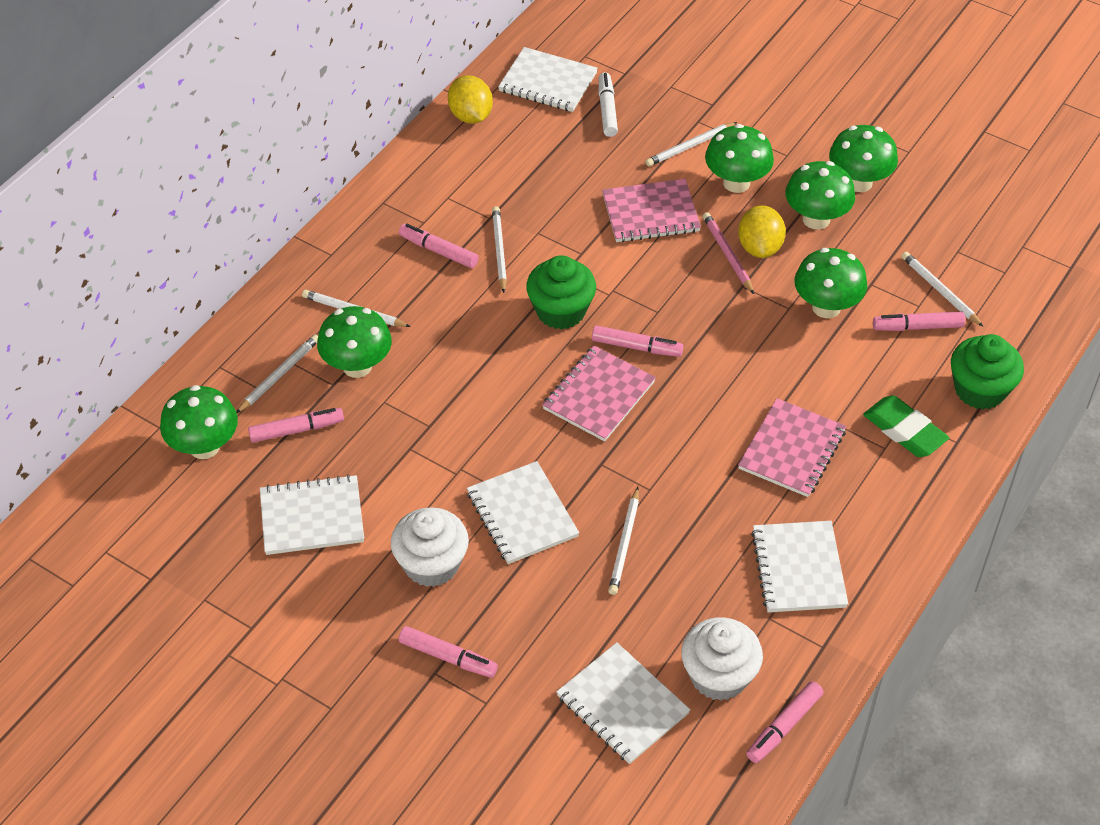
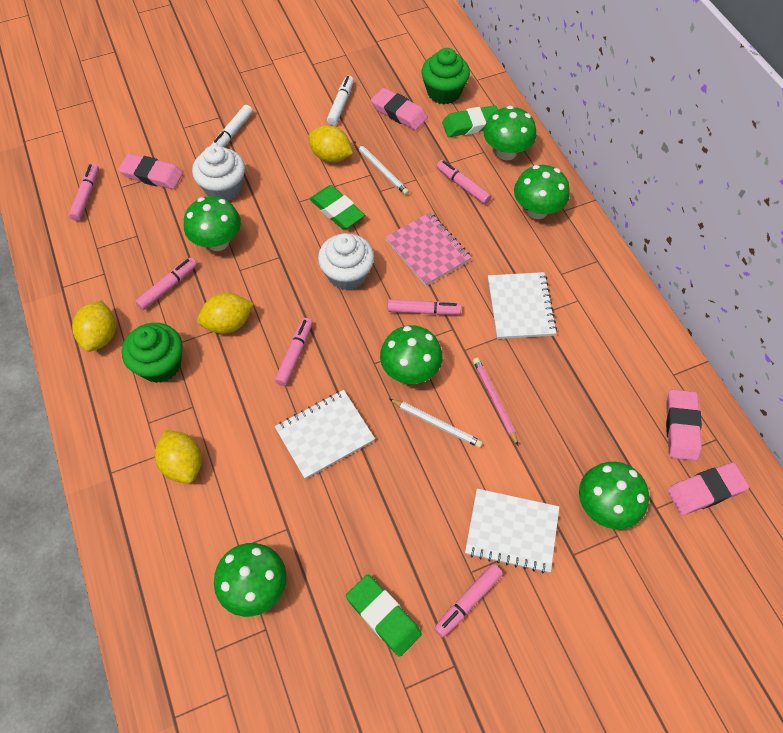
green eraser: 1 -> 3
pink eraser: 0 -> 4
pink notebook: 3 -> 1
white marker: 1 -> 2
white notebook: 5 -> 3
white pencil: 6 -> 2
yellow lemon: 2 -> 4

